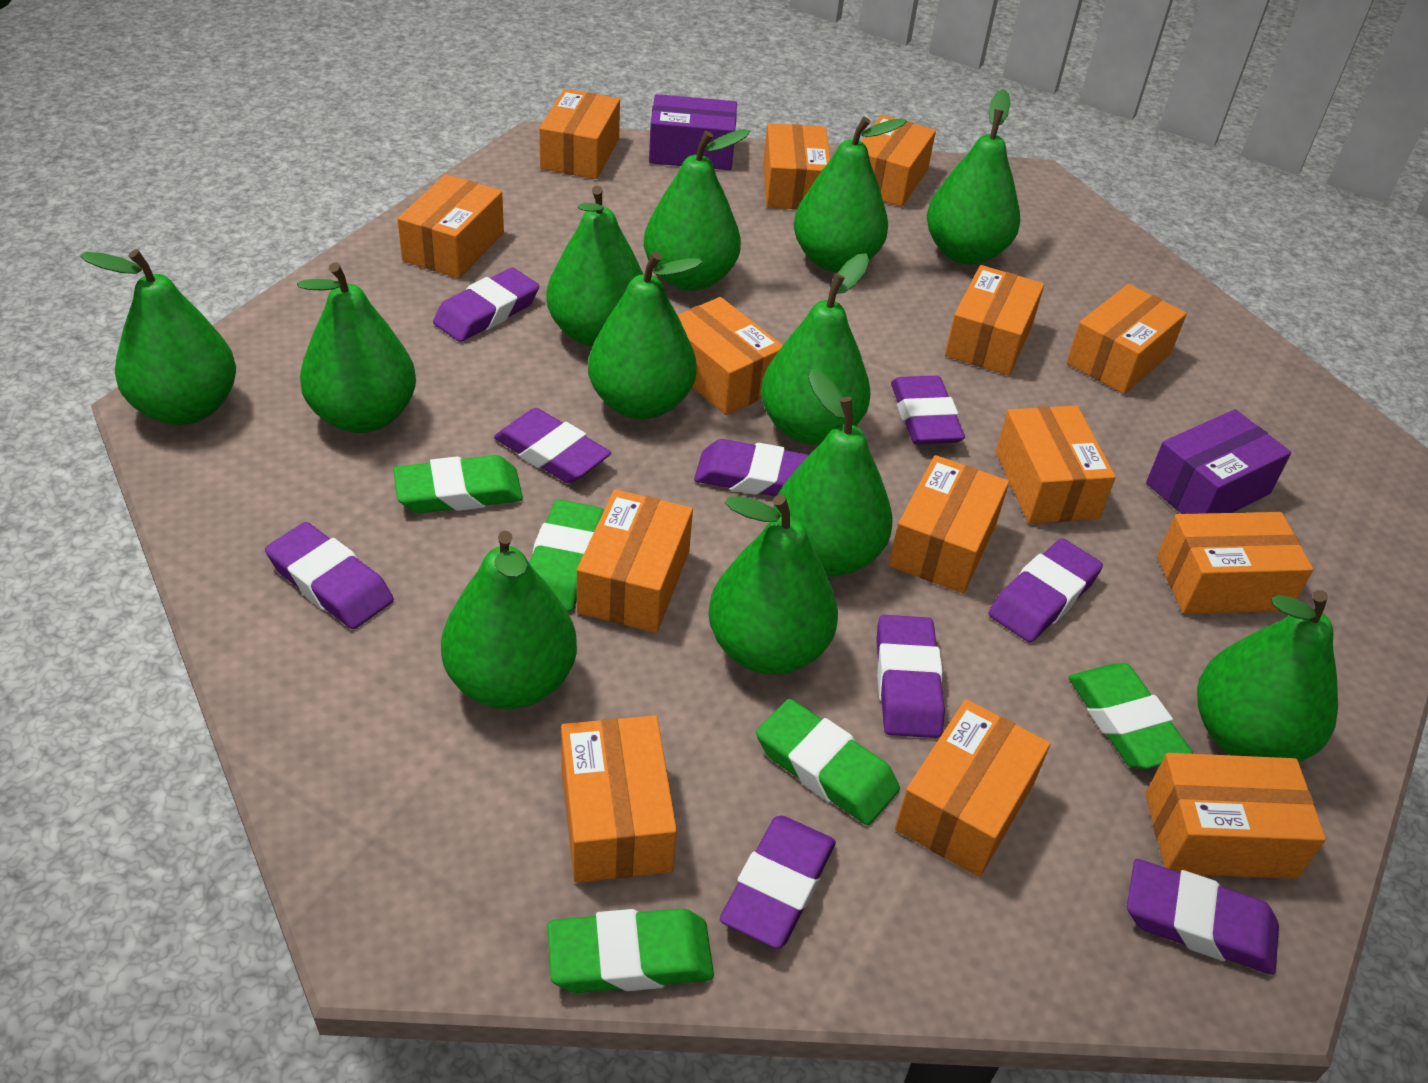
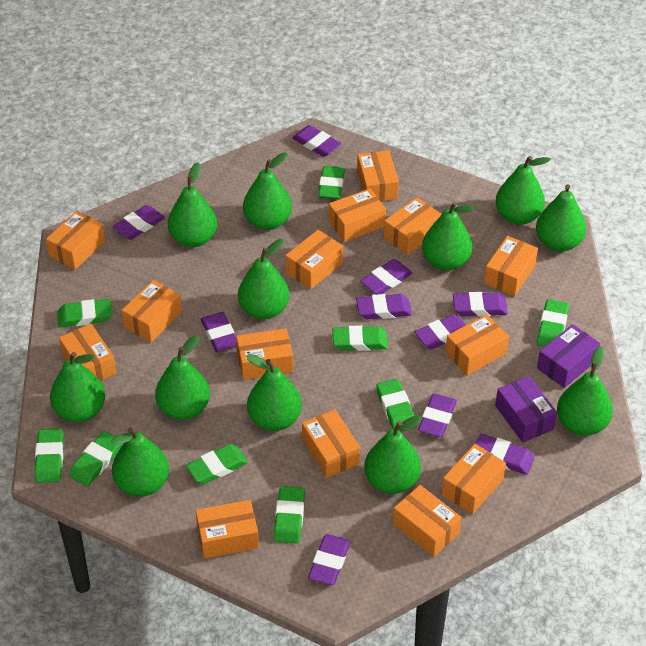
green eraser: 5 -> 9
purple eraser: 9 -> 10

